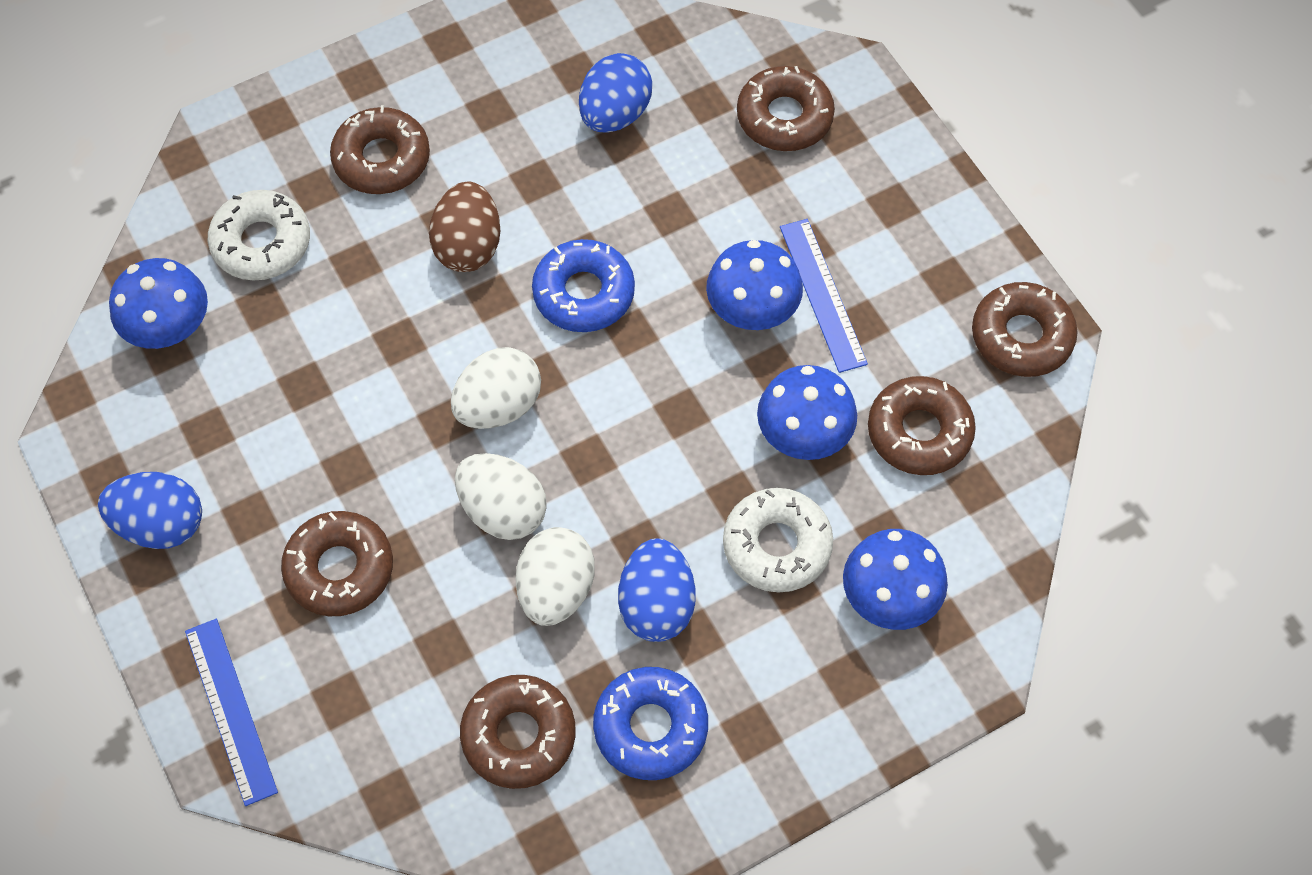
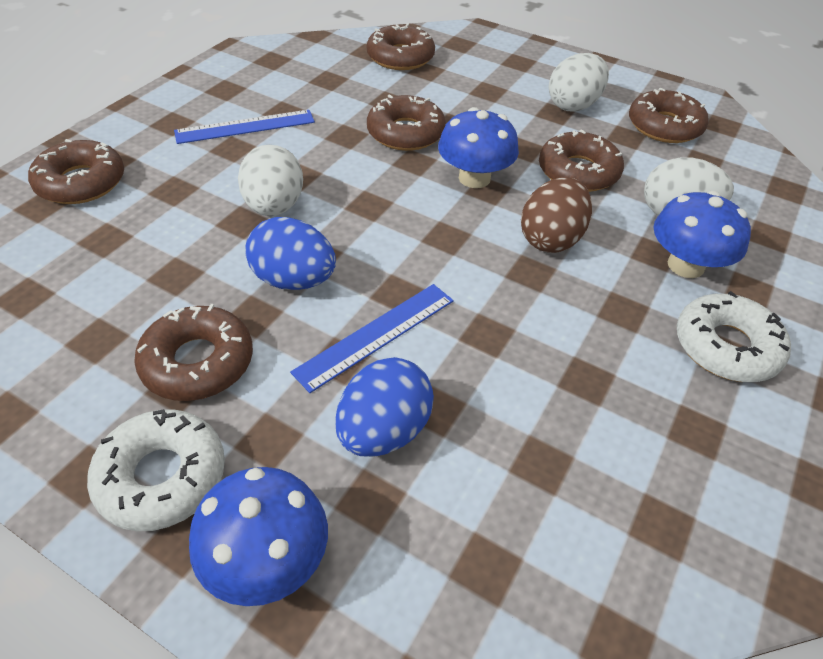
blue donut: 2 -> 0
blue egg: 3 -> 2
blue mushroom: 4 -> 3

